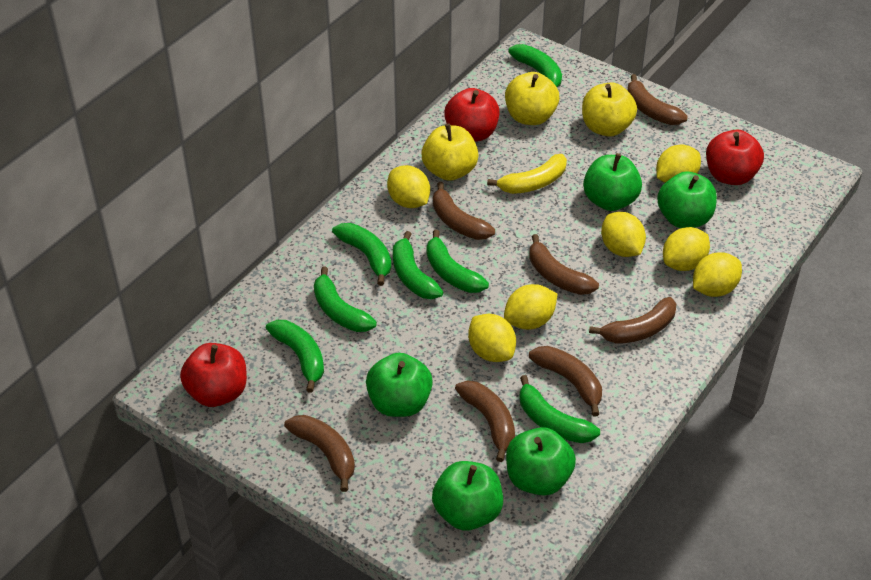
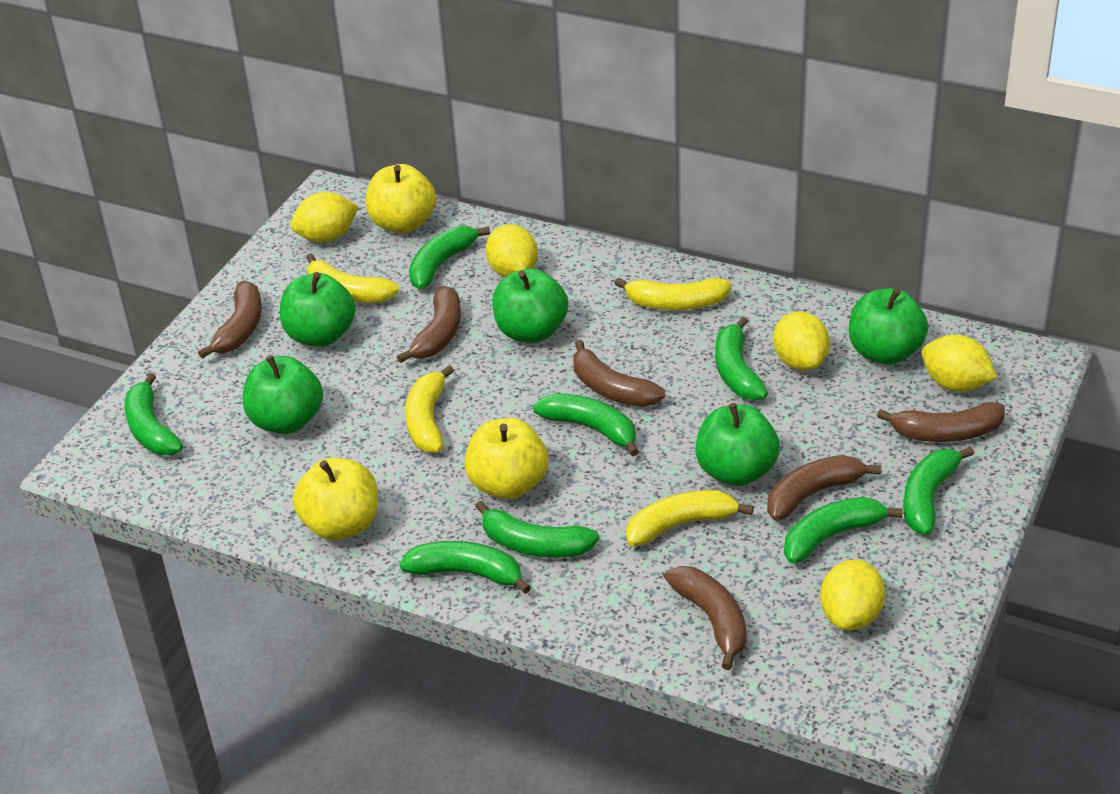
brown banana: 7 -> 6
green banana: 7 -> 8
red apple: 3 -> 0
yellow banana: 1 -> 4
yellow lemon: 7 -> 5

